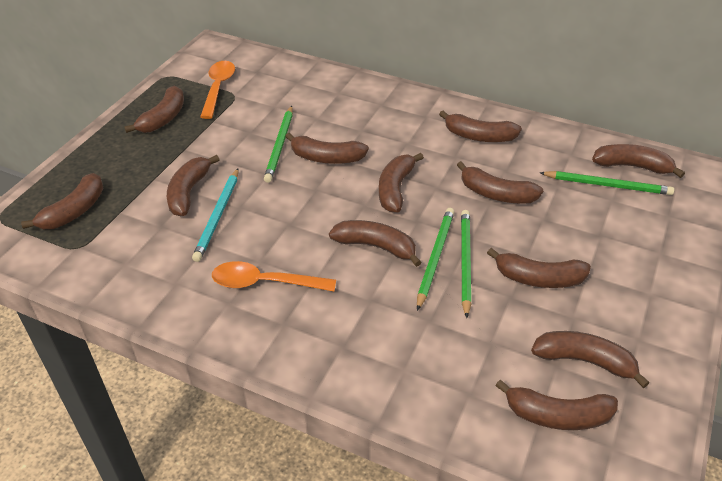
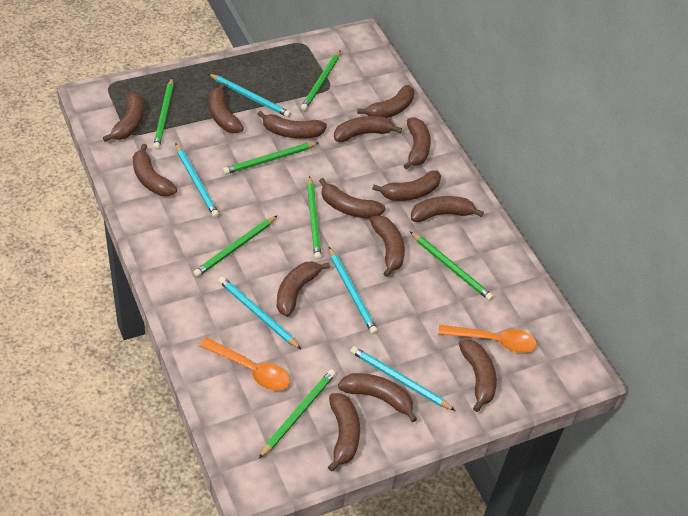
brown banana: 12 -> 15
green pencil: 4 -> 7
turquoise pencil: 1 -> 5

